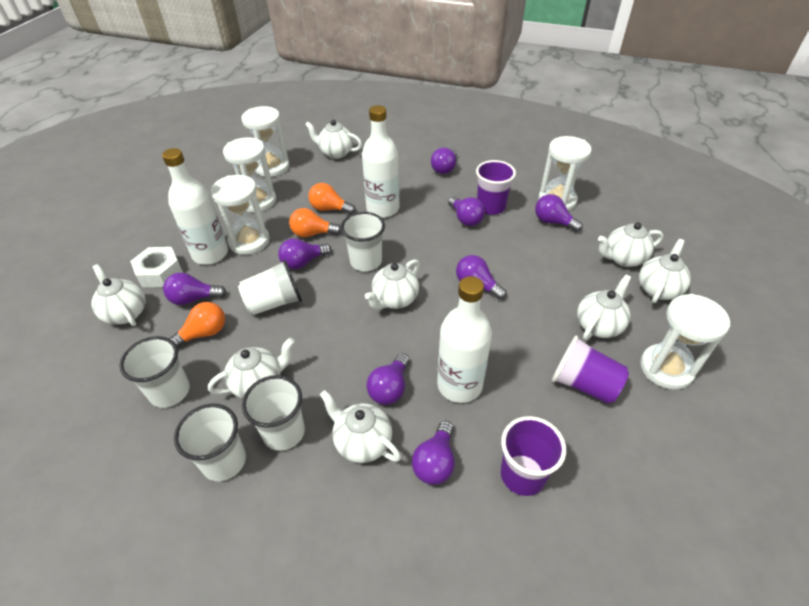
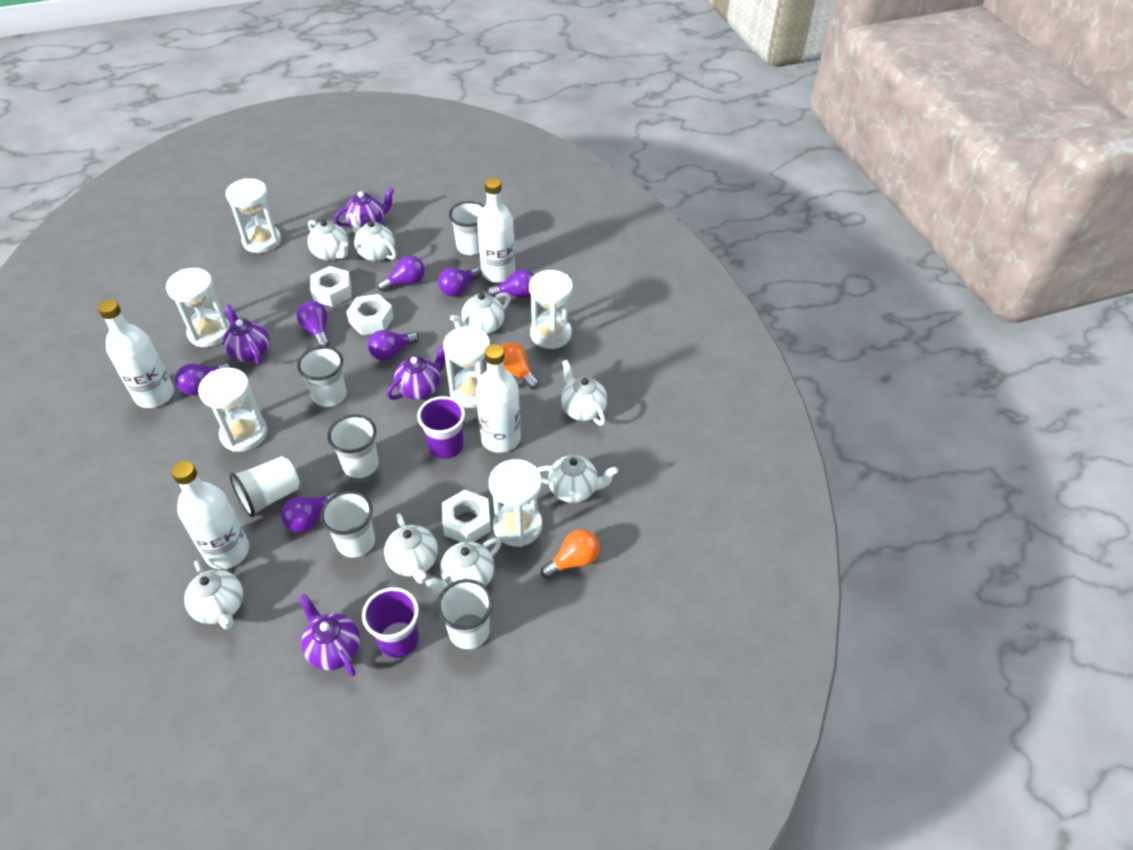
orange light bulb: 3 -> 2
purple cup: 3 -> 2
purple light bulb: 8 -> 7
purple teapot: 0 -> 4
white bottle: 3 -> 4
white cup: 5 -> 6
white hourglass: 5 -> 6
white nut: 1 -> 3

